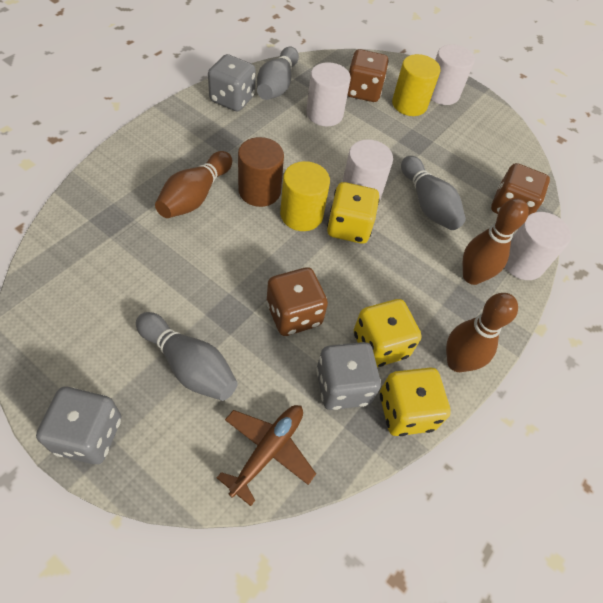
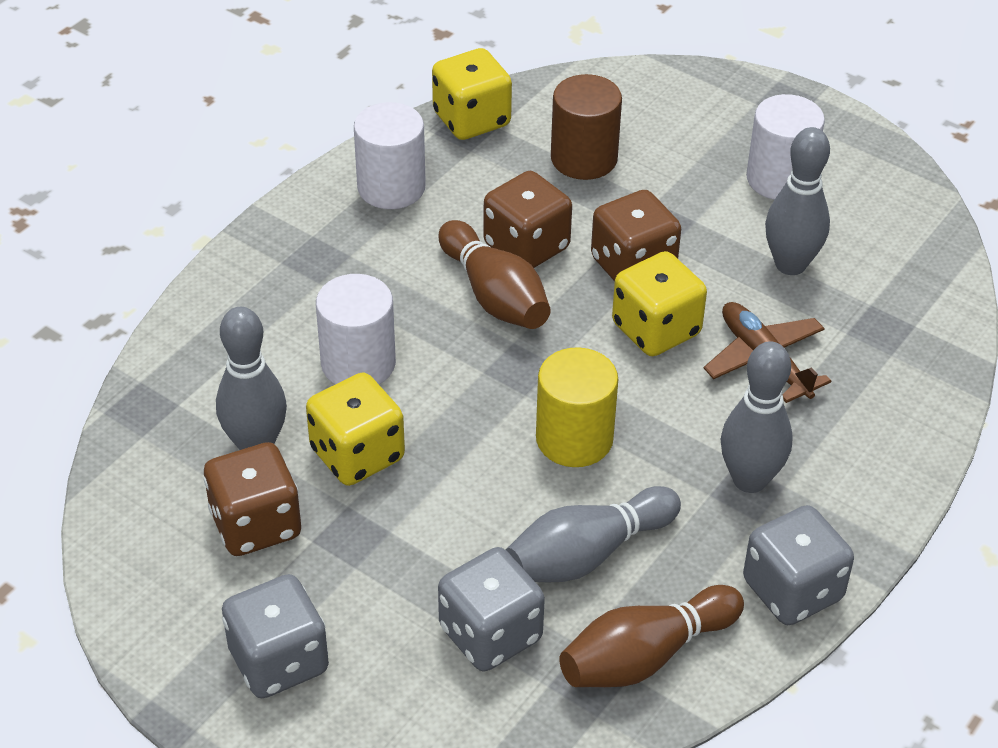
brown bowling pin: 3 -> 2
grey bowling pin: 3 -> 4
white cylinder: 4 -> 3
yellow cylinder: 2 -> 1

